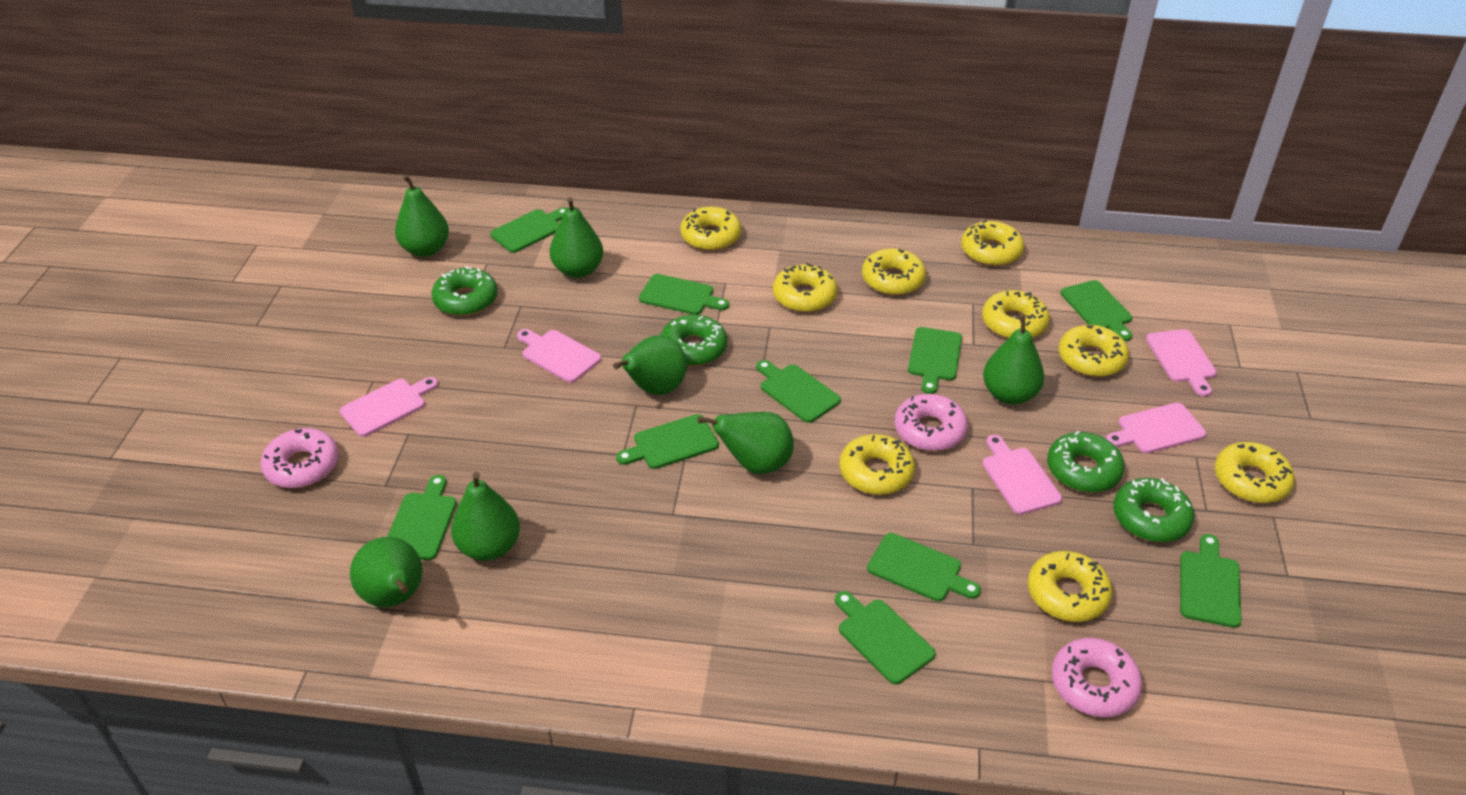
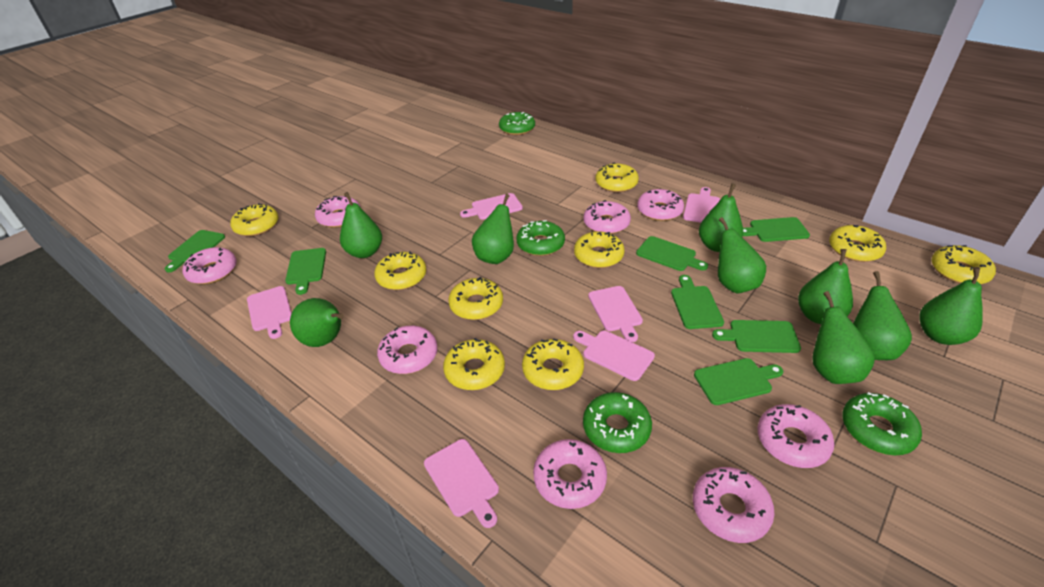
green cutting board: 10 -> 7
green pear: 7 -> 9
pink cutting board: 5 -> 6
pink donut: 3 -> 8

